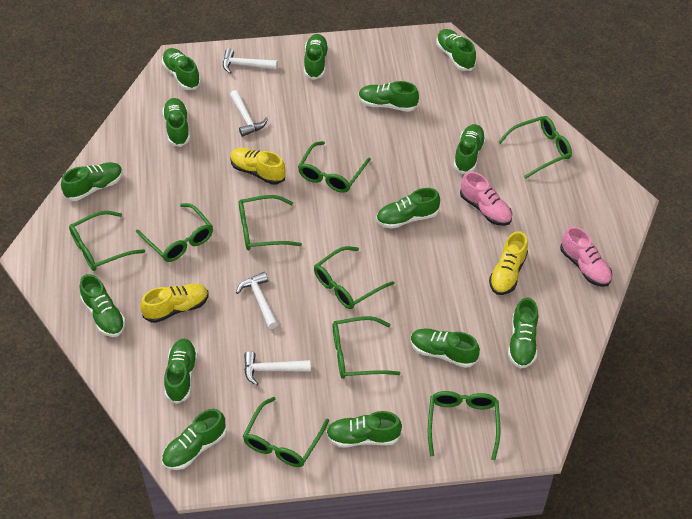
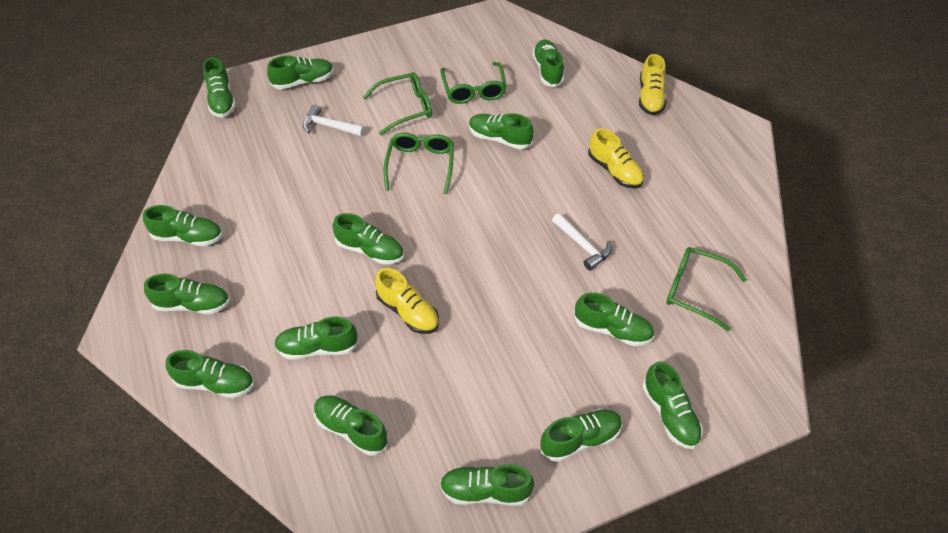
green glasses: 9 -> 4
pink shoe: 2 -> 0
white hammer: 4 -> 2

